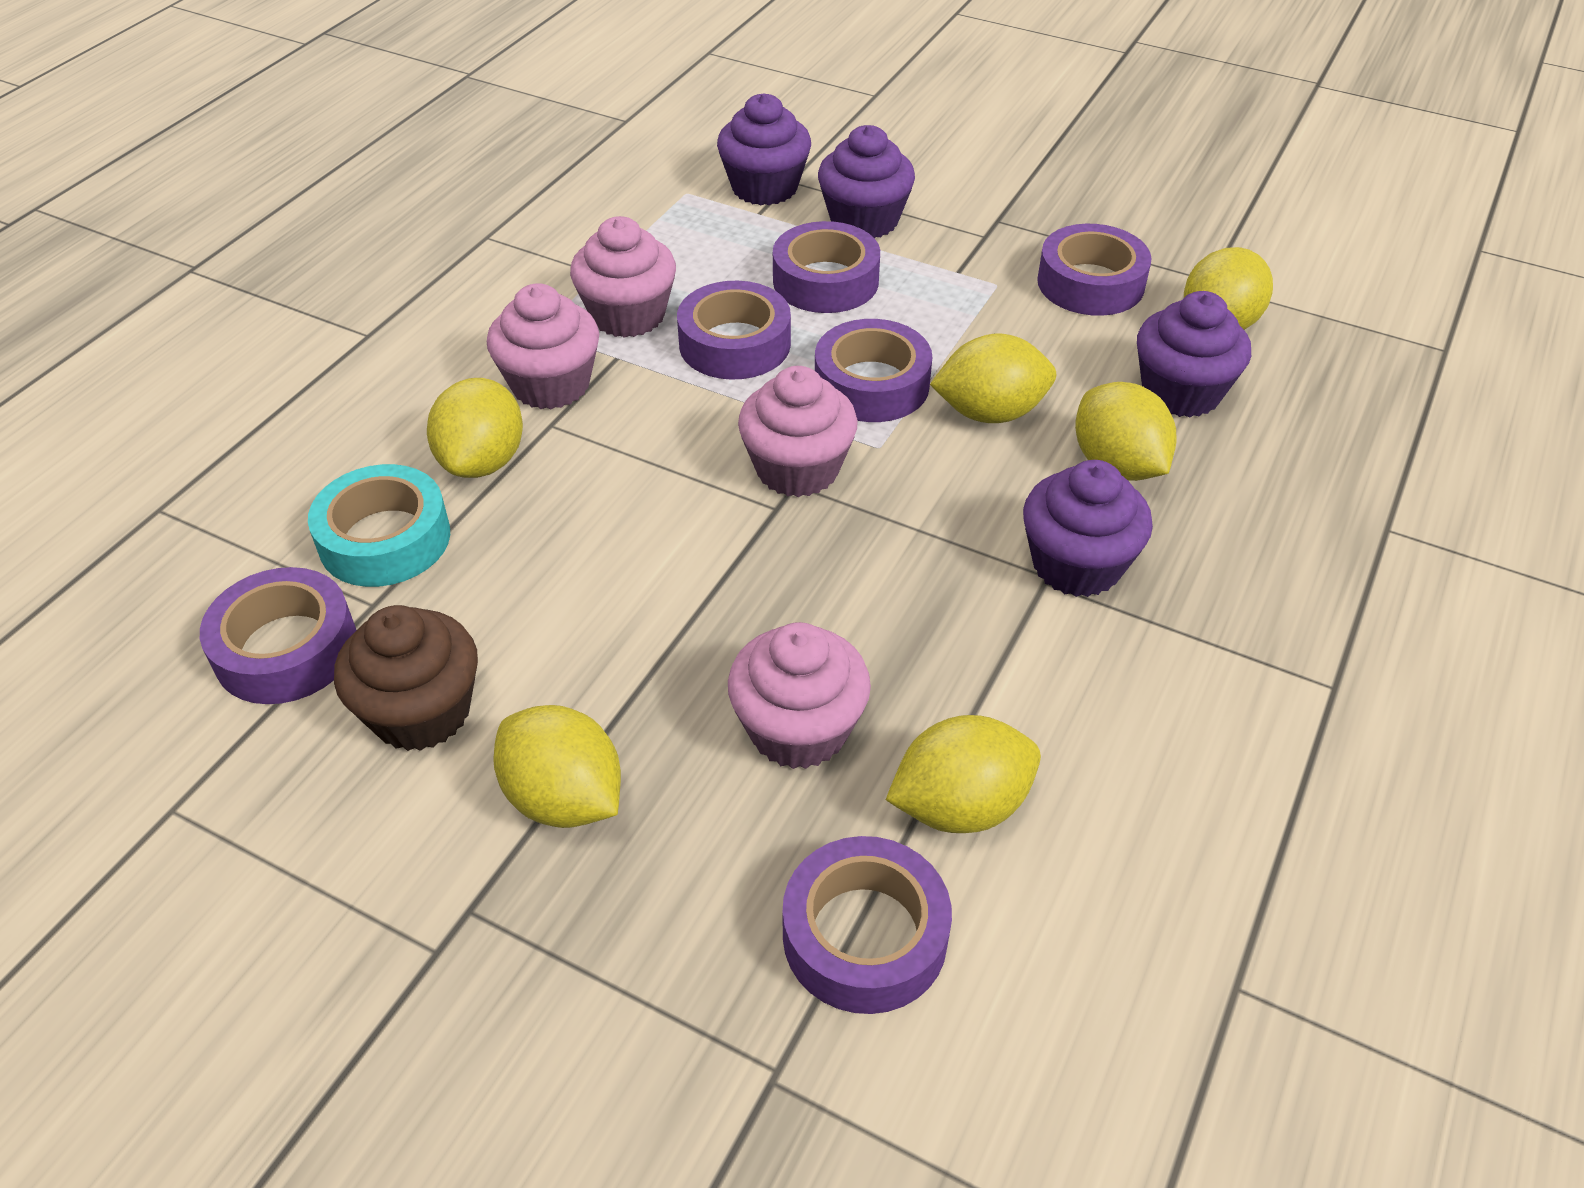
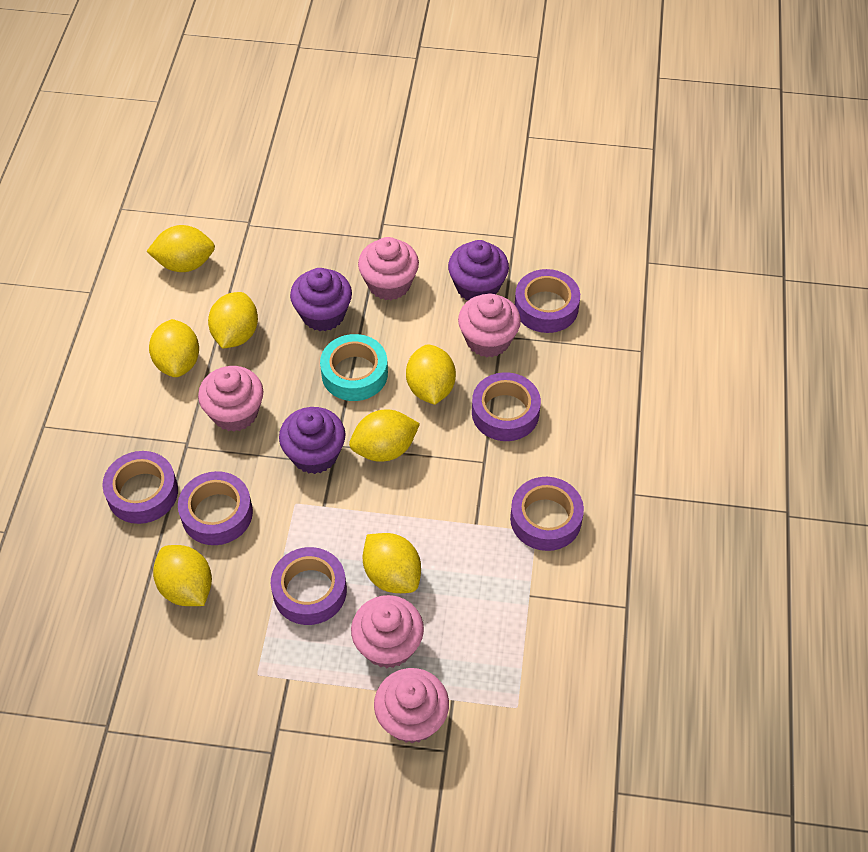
brown cupcake: 1 -> 0
pink cupcake: 4 -> 5
purple cupcake: 4 -> 3
yellow lemon: 6 -> 7

